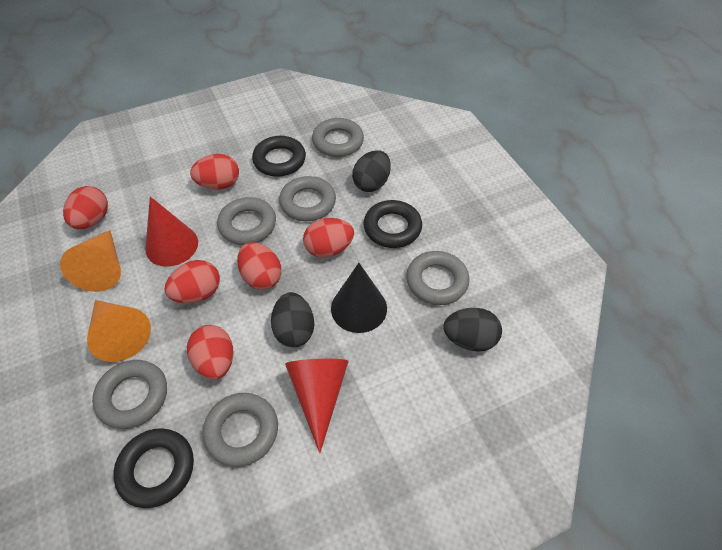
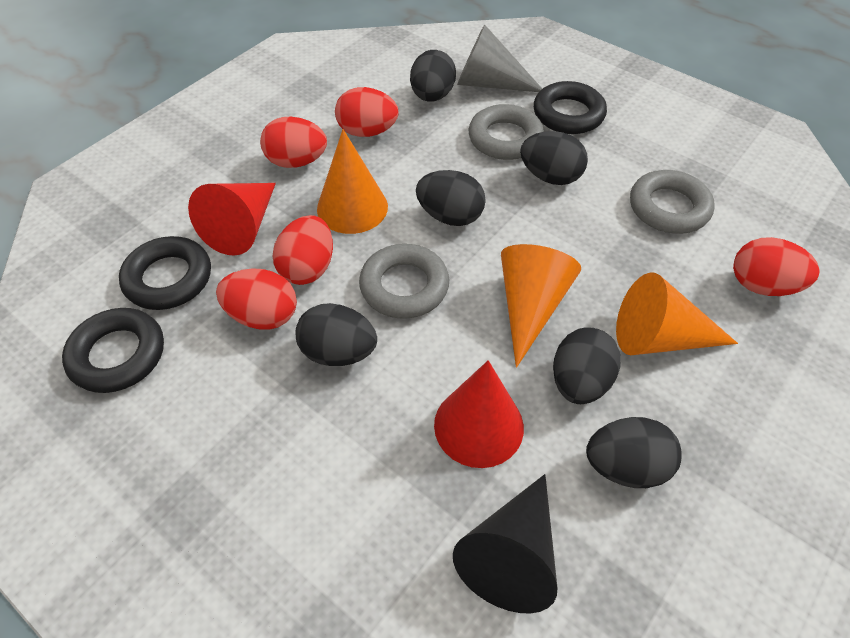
black egg: 3 -> 6
grey cone: 0 -> 1
grey ring: 6 -> 3
orange cone: 2 -> 3
red egg: 6 -> 5

